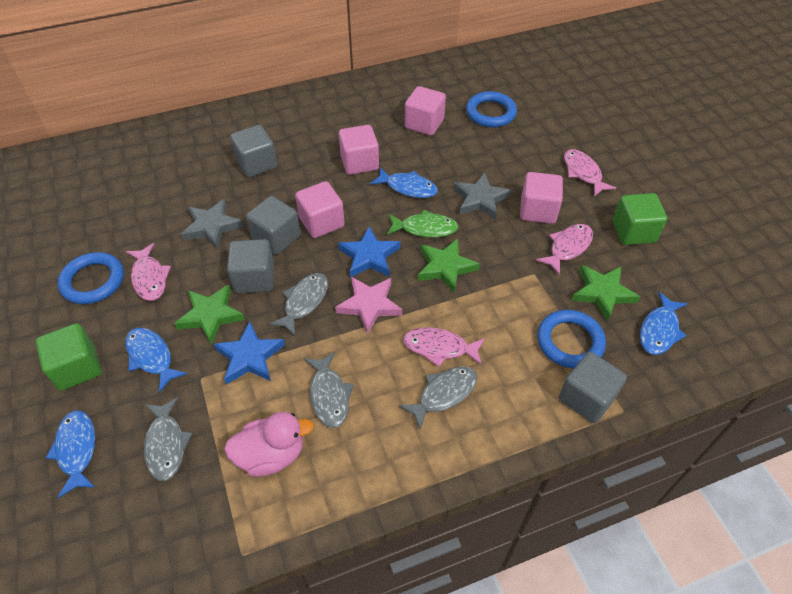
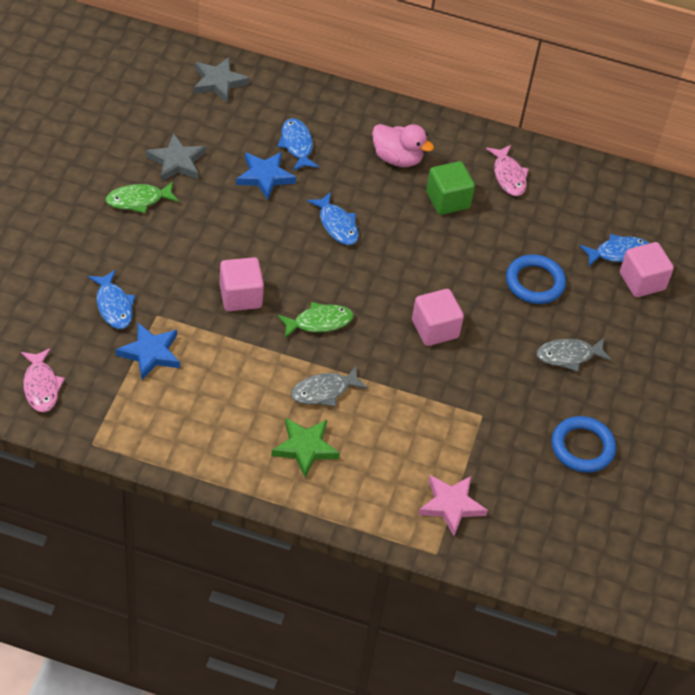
blue ring: 3 -> 2
green cube: 2 -> 1
green fish: 1 -> 2
green star: 3 -> 1
grey cube: 4 -> 0
grey fish: 4 -> 2
pink cube: 4 -> 3
pink fish: 4 -> 2

